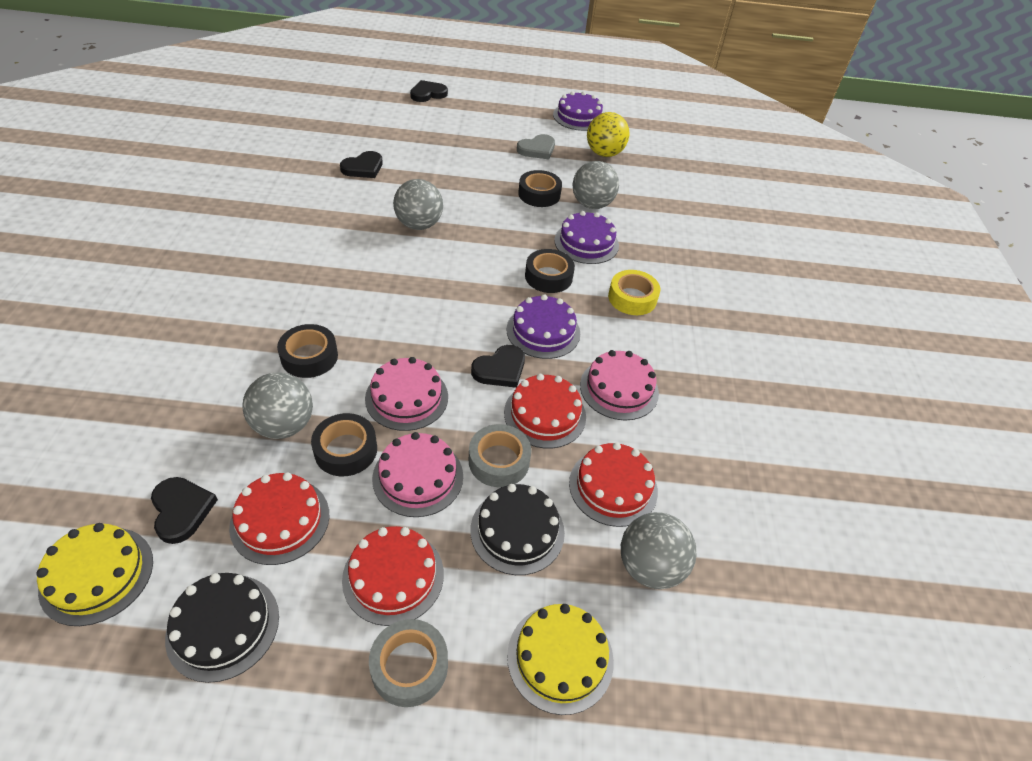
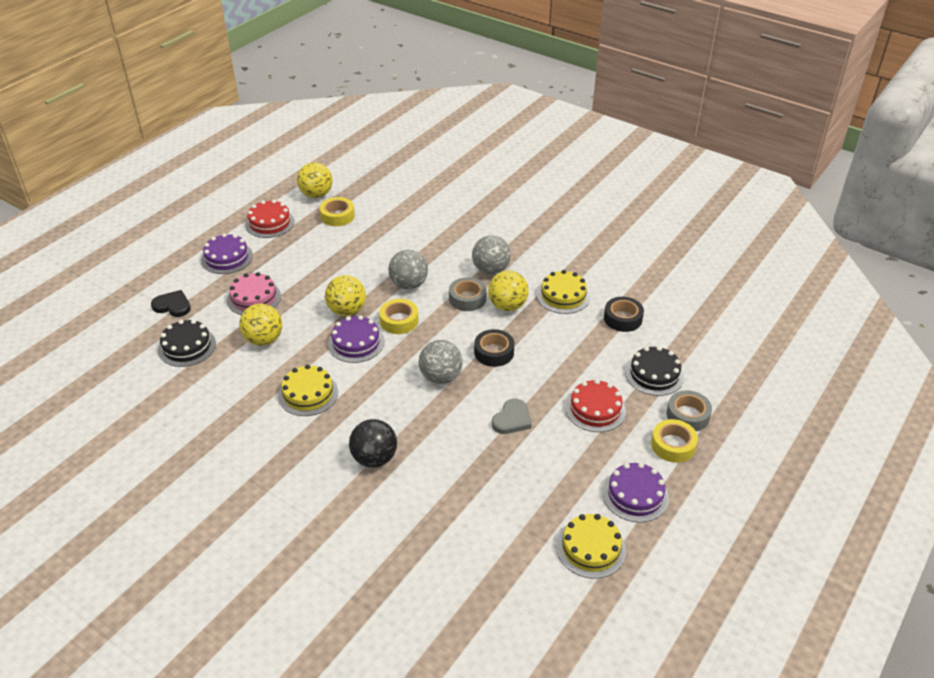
black ball: 0 -> 1
black heart: 4 -> 1
black tape: 4 -> 2
grey ball: 4 -> 3
pink cake: 3 -> 1
red cake: 4 -> 2
yellow ball: 1 -> 4
yellow cake: 2 -> 3
yellow tape: 1 -> 3

